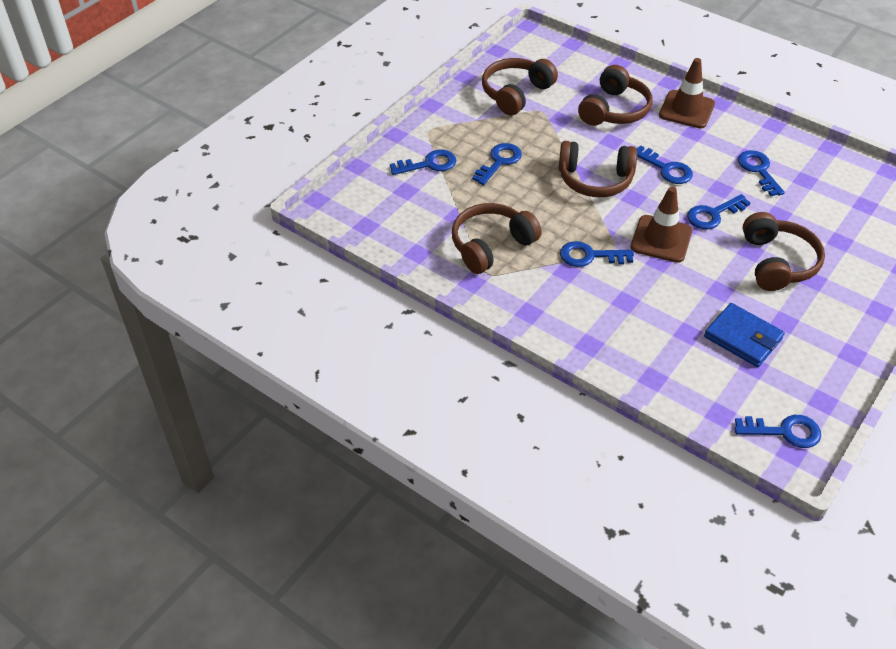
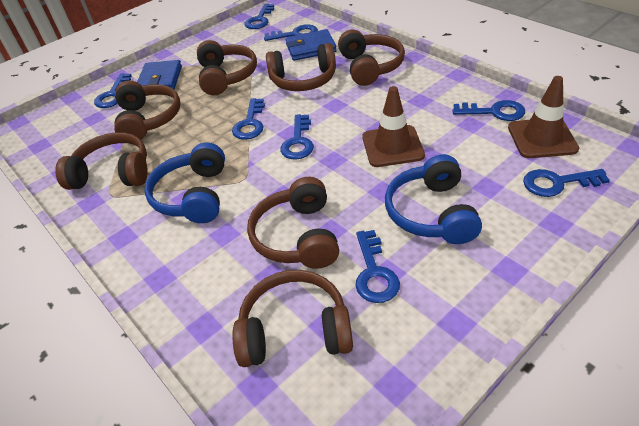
blue headphones: 0 -> 2
blue key: 7 -> 8
blue wallet: 1 -> 2
brown headphones: 5 -> 7

